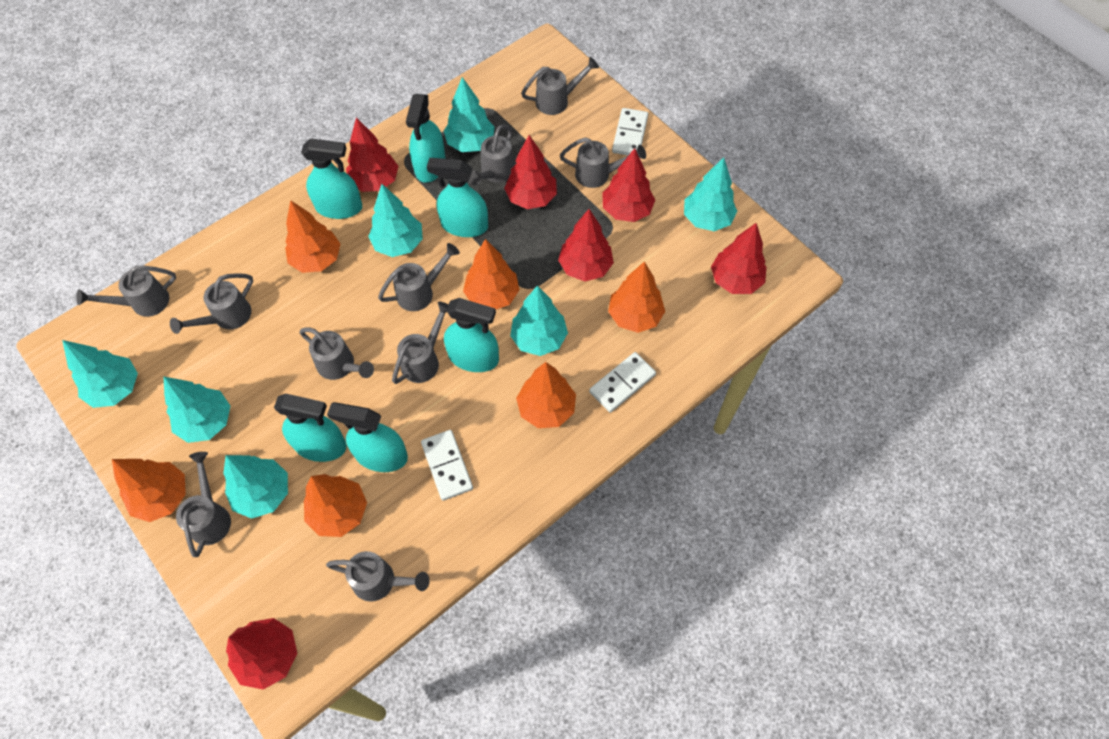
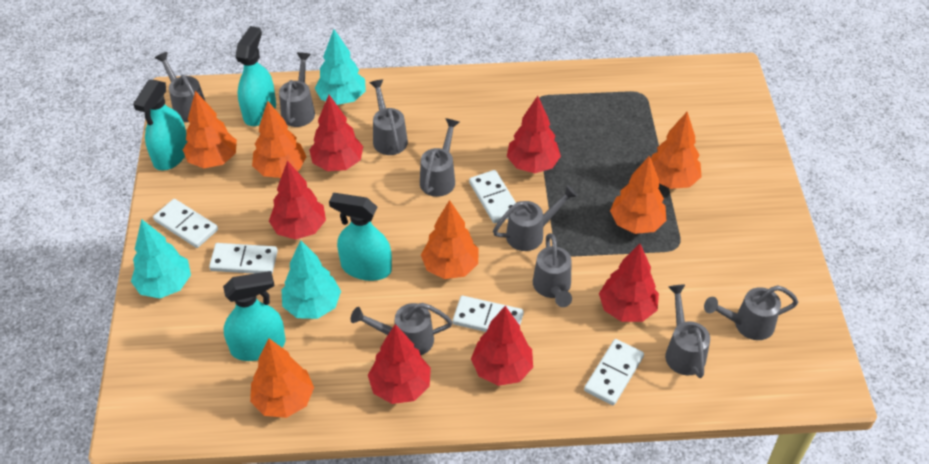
grey watering can: 10 -> 9
turquoise spray bottle: 6 -> 4
turquoise tree: 7 -> 3
white domino: 3 -> 5

